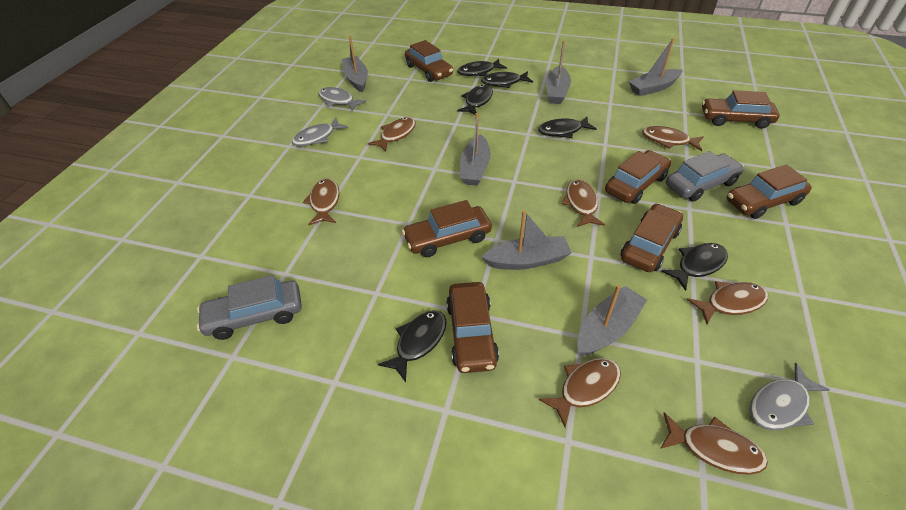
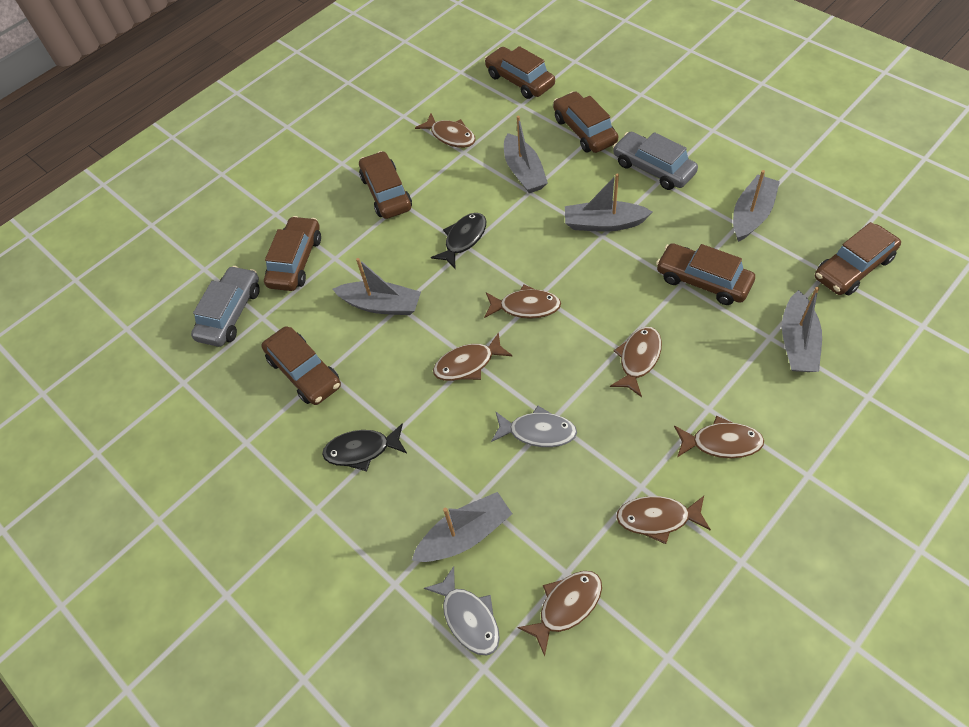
black fish: 6 -> 2
grey fish: 3 -> 2

